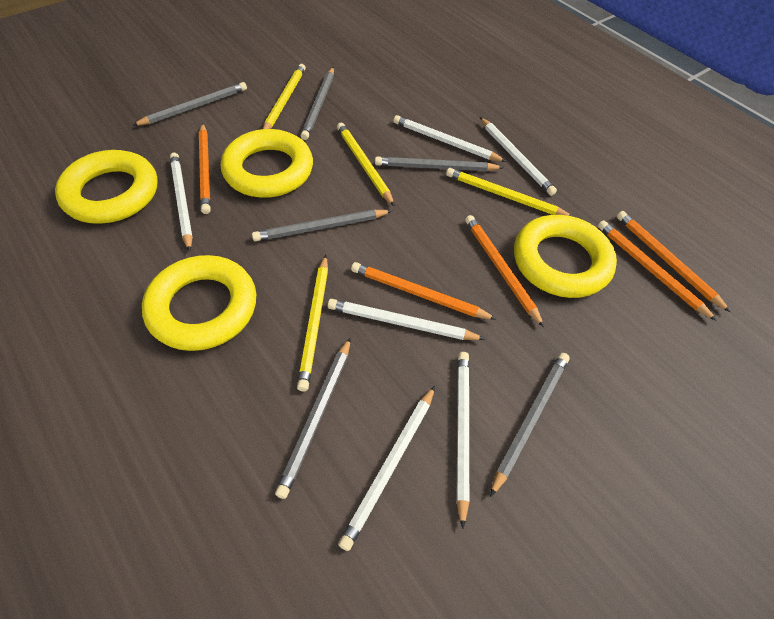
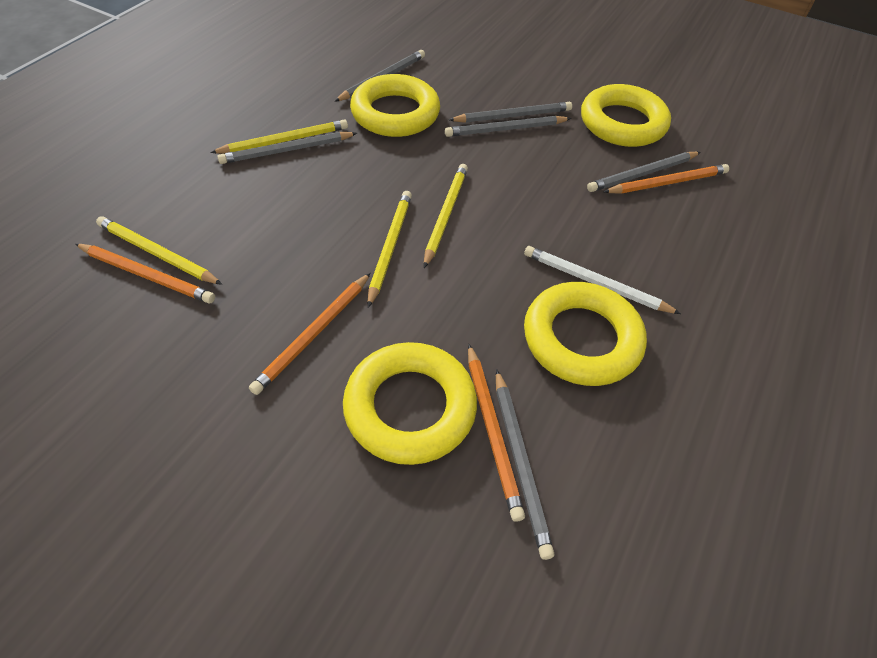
orange pencil: 5 -> 4
white pencil: 6 -> 1

